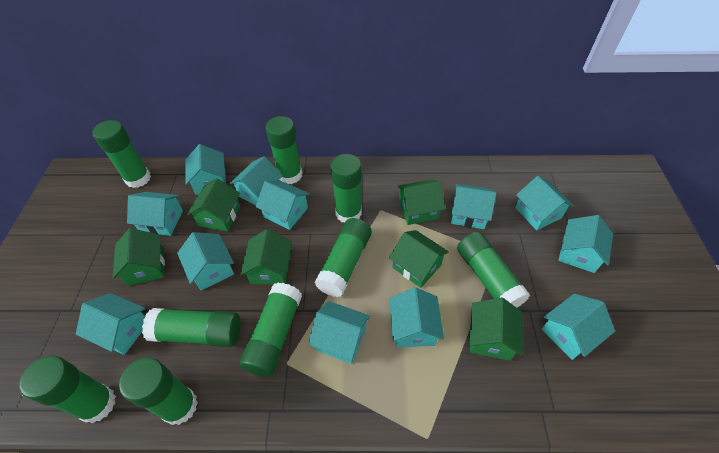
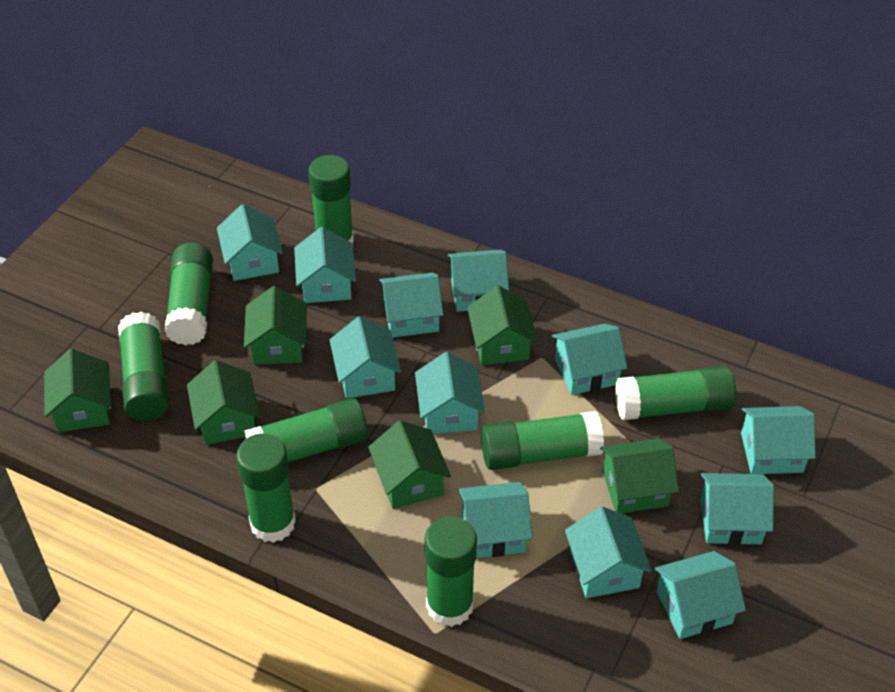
green glue stick: 9 -> 8

